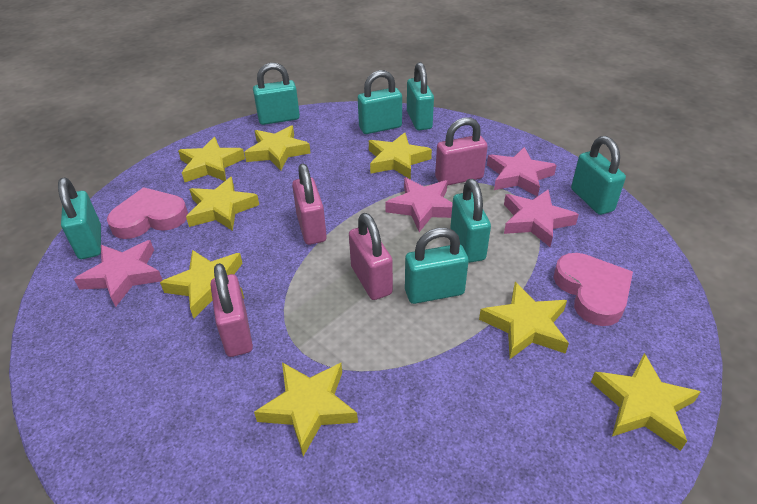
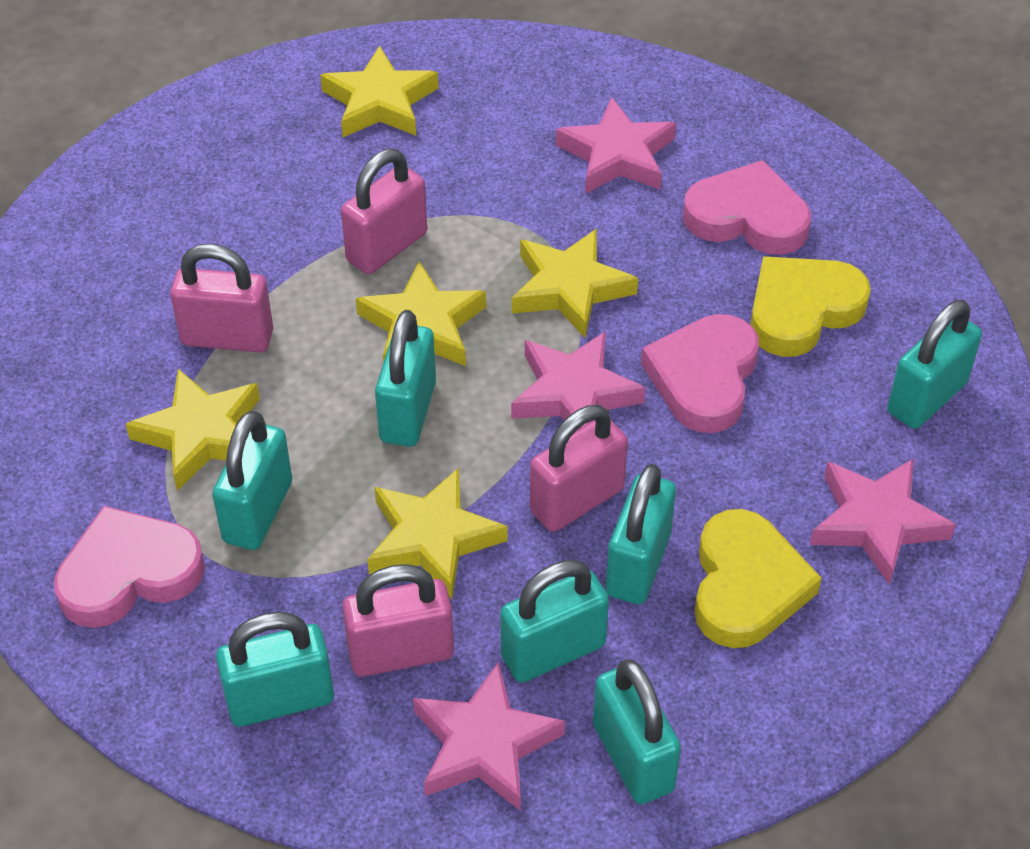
pink heart: 2 -> 3
yellow heart: 0 -> 2
yellow star: 8 -> 5

